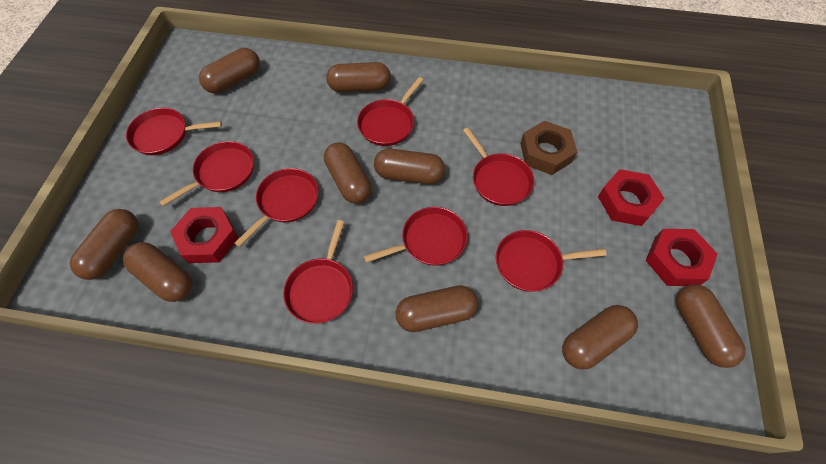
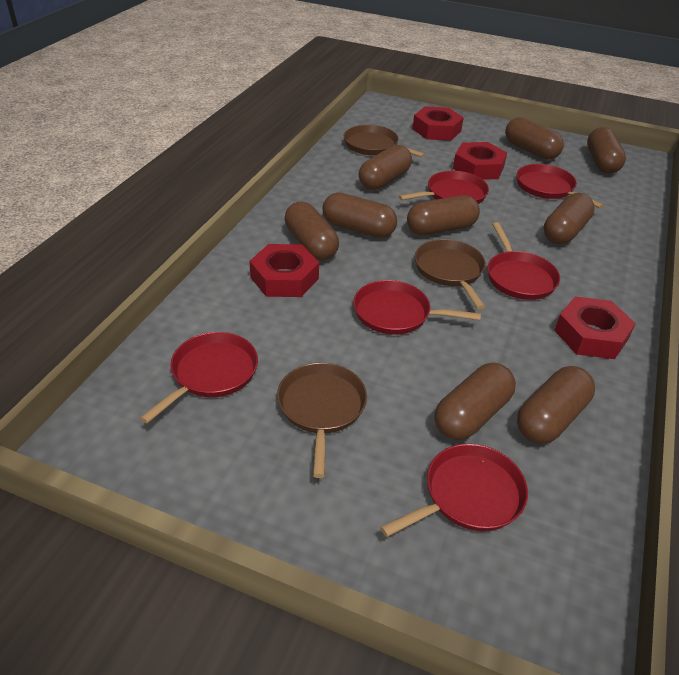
brown nut: 1 -> 0
brown pan: 0 -> 3
red nut: 3 -> 4
red pan: 8 -> 6

